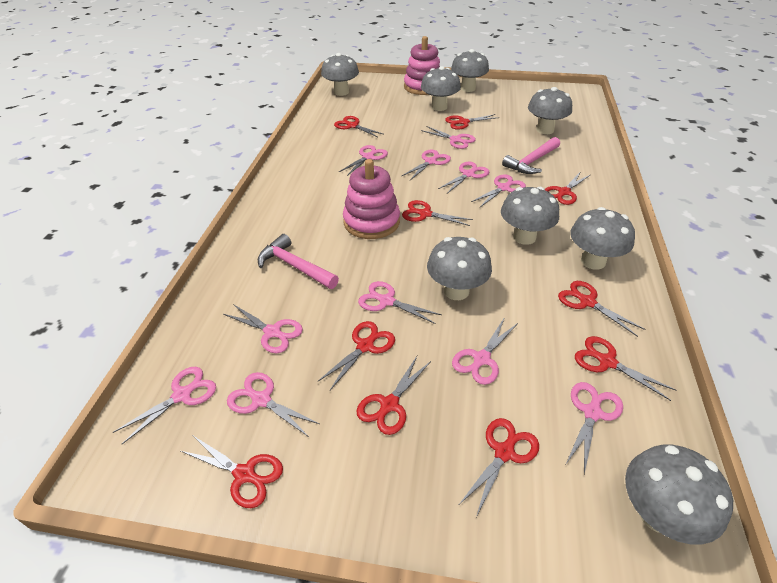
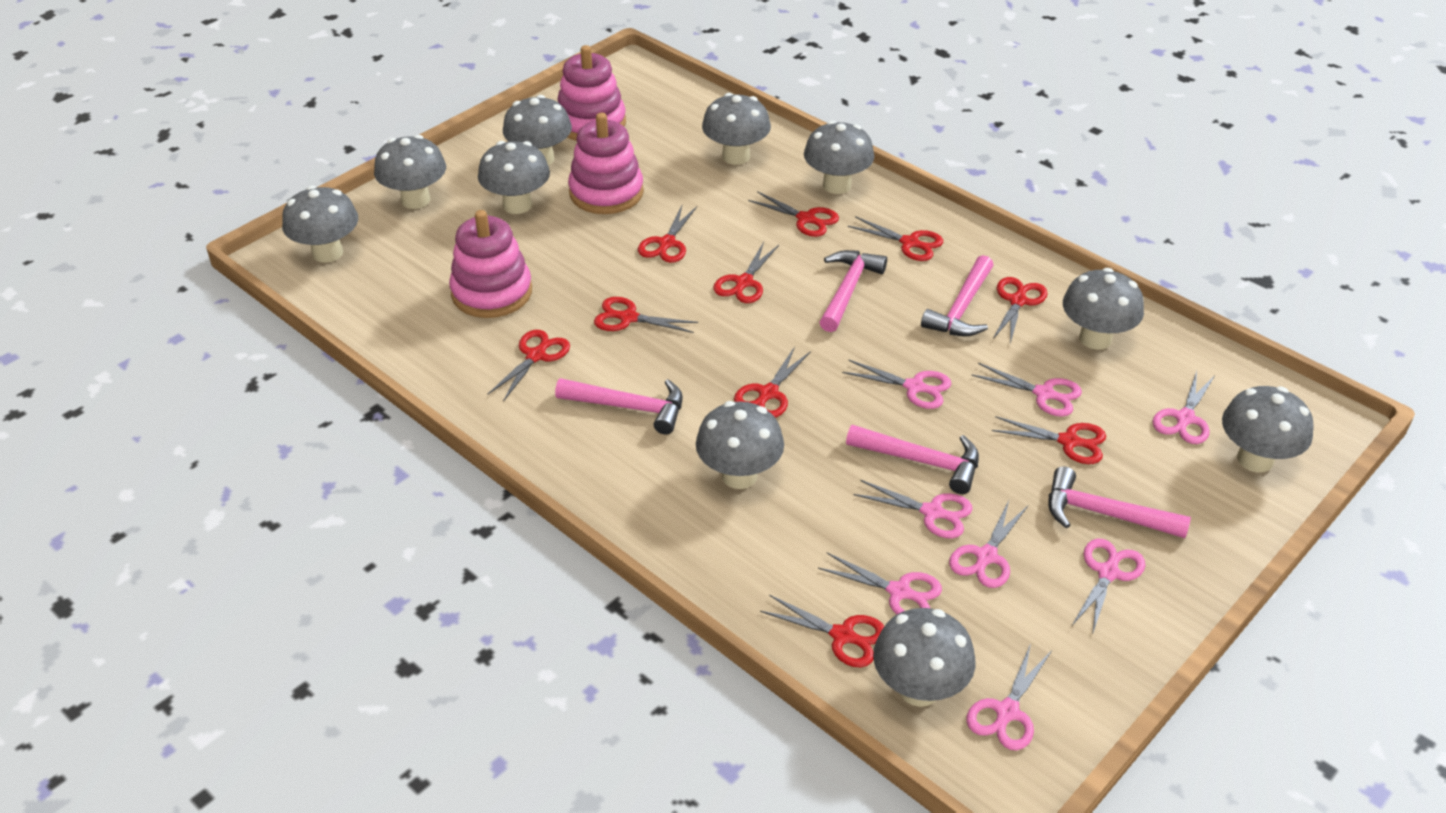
grey mushroom: 8 -> 10
pink hammer: 2 -> 5
pink scissors: 11 -> 8
pink stacking toy: 2 -> 3

